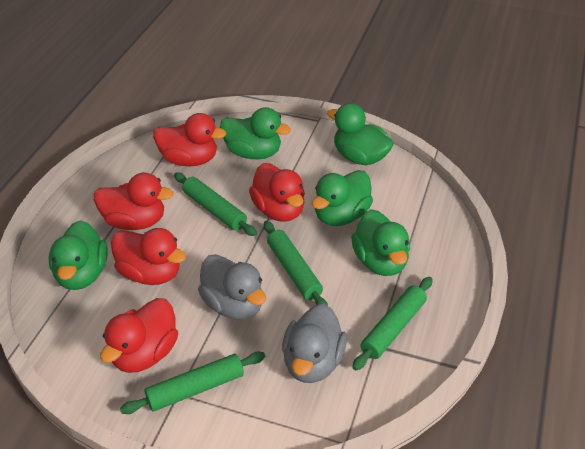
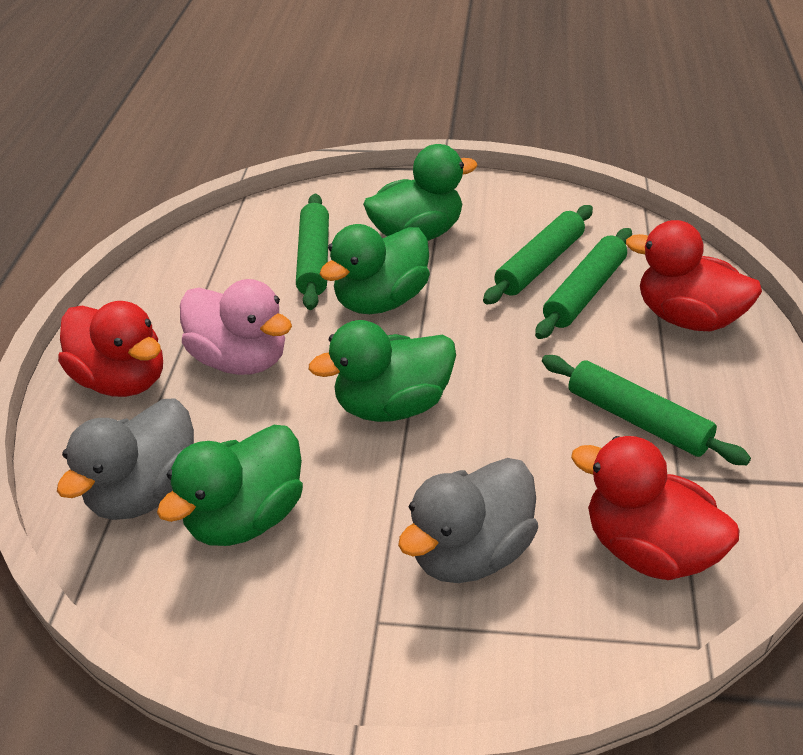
green duck: 5 -> 4
pink duck: 0 -> 1
red duck: 5 -> 3

